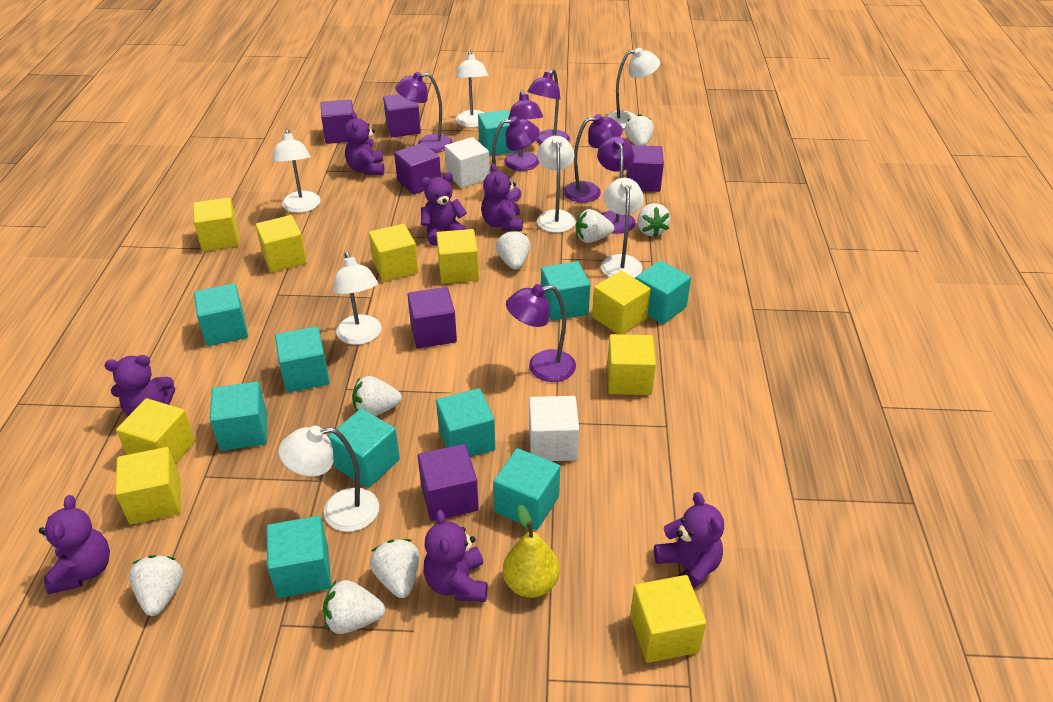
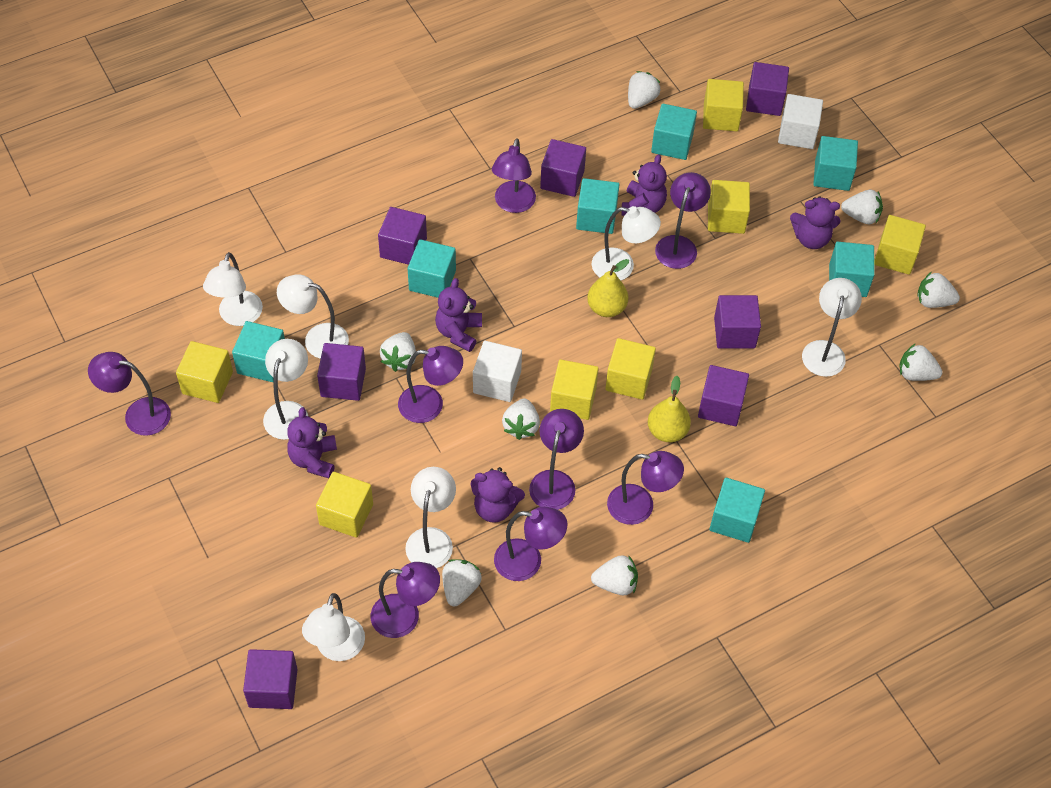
purple cube: 6 -> 7
purple lamp: 7 -> 8
purple teddy bear: 7 -> 5
turquoise cube: 10 -> 7
yellow cube: 9 -> 7
yellow pear: 1 -> 2

